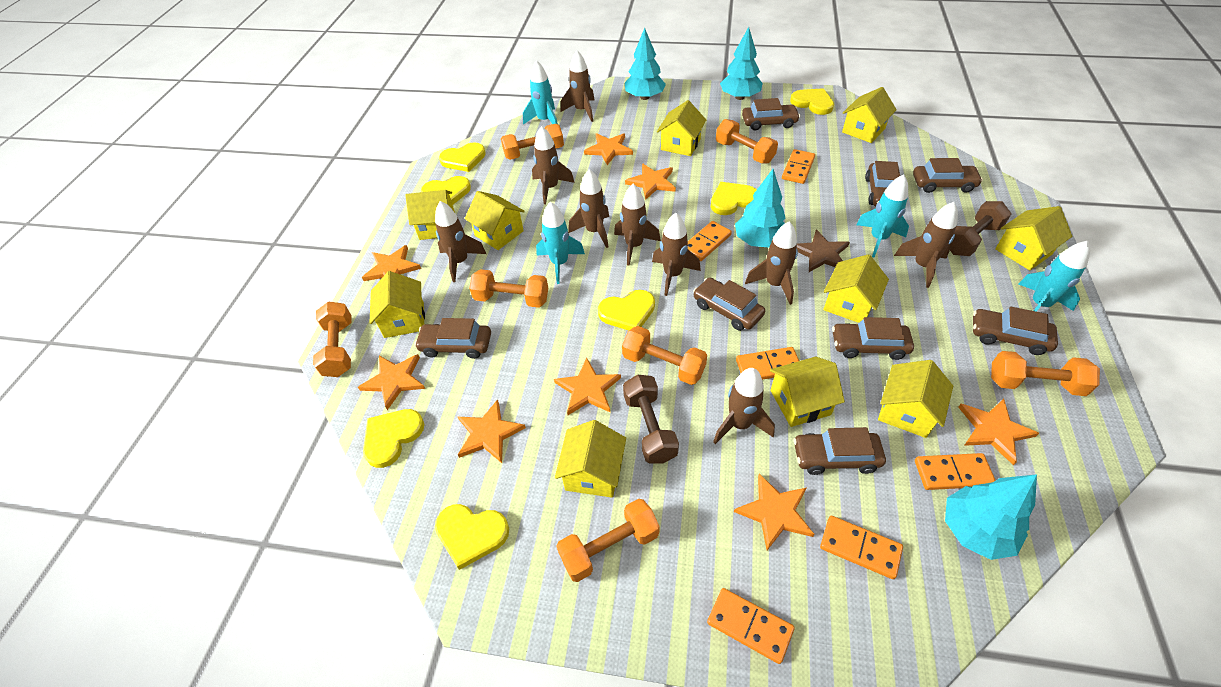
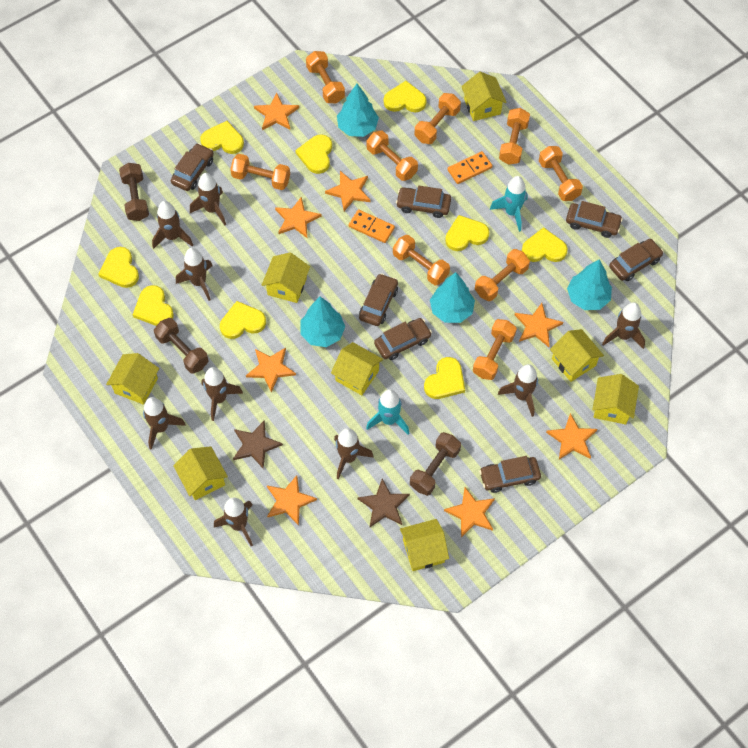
brown car: 8 -> 7
brown dumbbell: 2 -> 3
brown star: 1 -> 2
orange domino: 6 -> 2
orange dumbbell: 7 -> 9
turquoise rocket: 4 -> 2
yellow heart: 7 -> 9
yellow house: 10 -> 8

